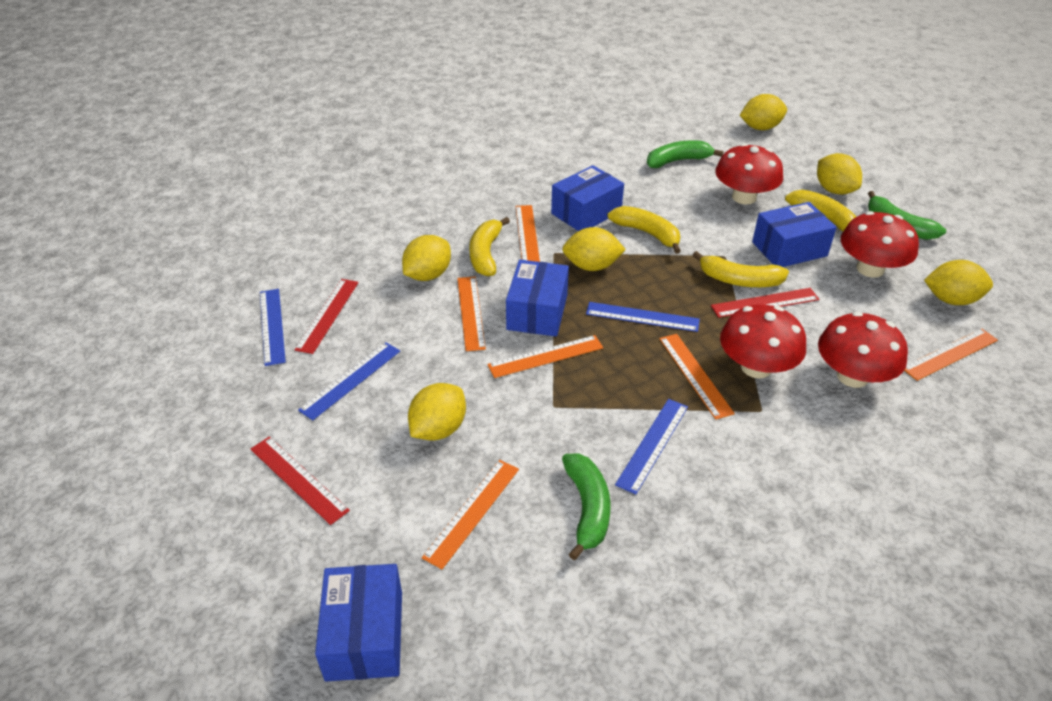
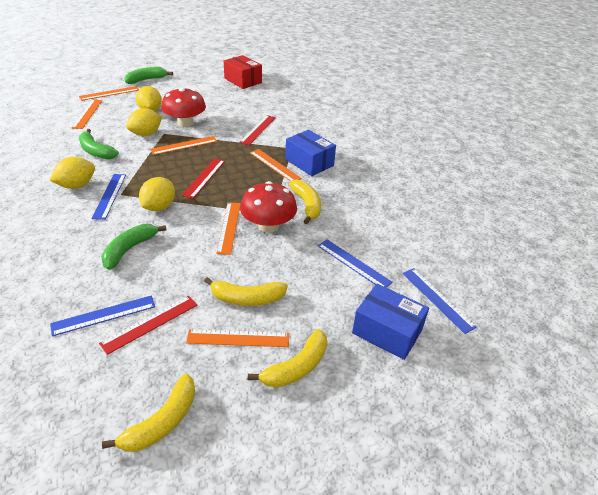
blue box: 4 -> 2
red box: 0 -> 1
red mushroom: 4 -> 2
yellow lemon: 6 -> 4

